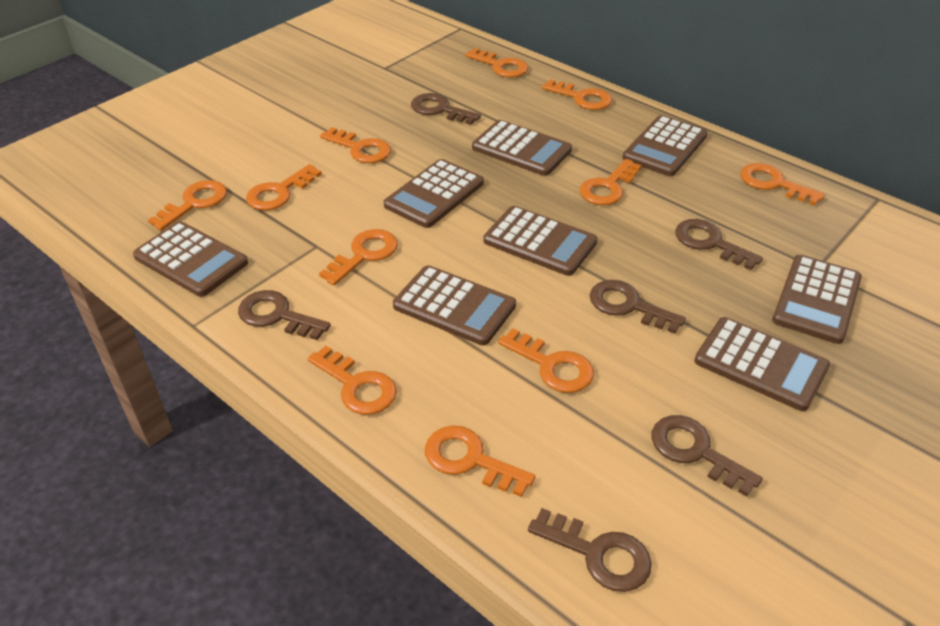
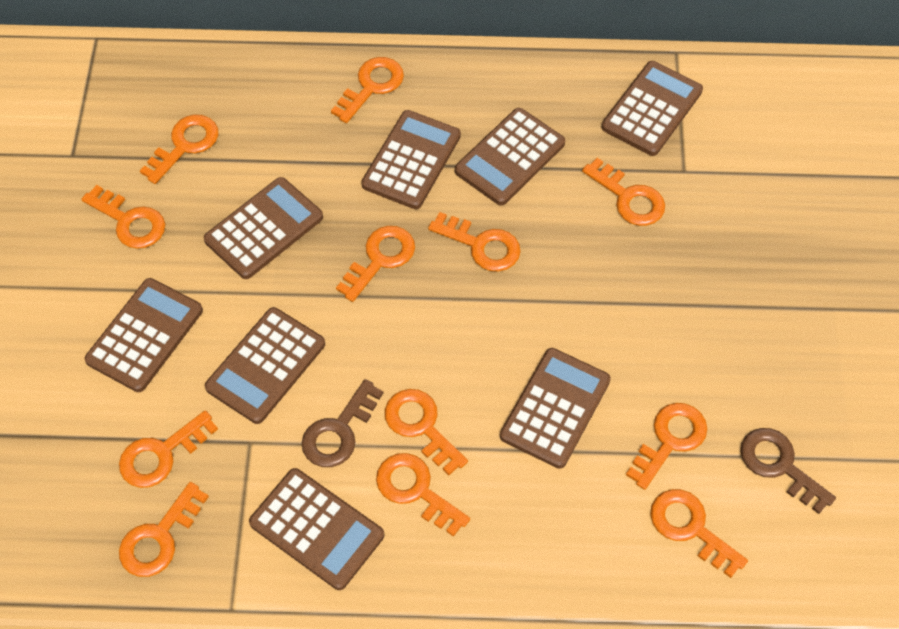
brown key: 6 -> 2
orange key: 11 -> 12

